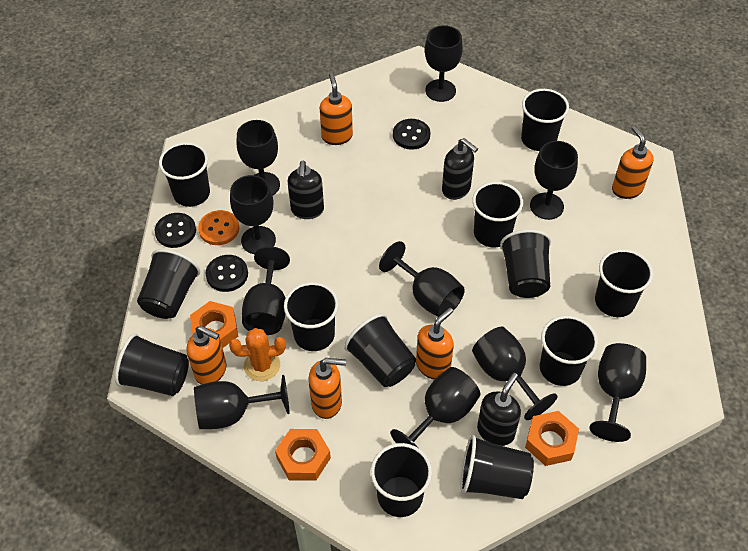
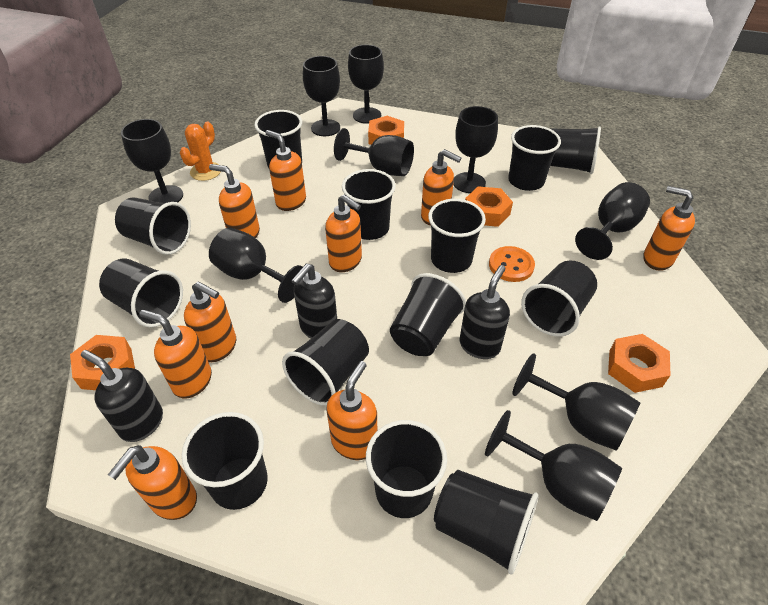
black button: 3 -> 0
black cup: 12 -> 13
black goblet: 10 -> 9
orange nut: 3 -> 4
orange soap dispenser: 5 -> 9

